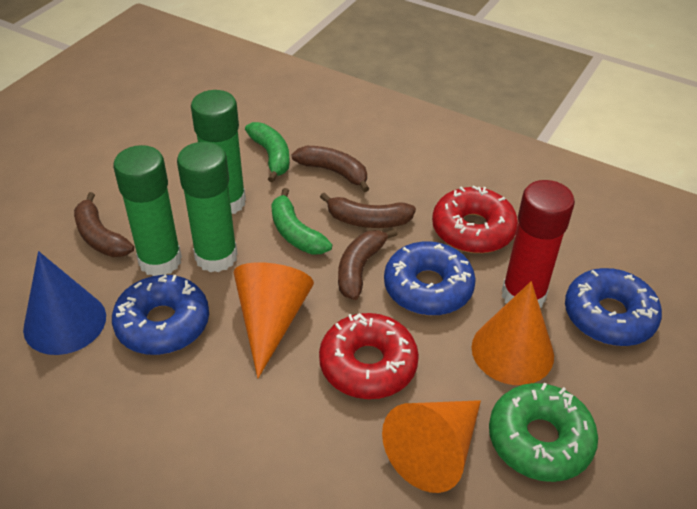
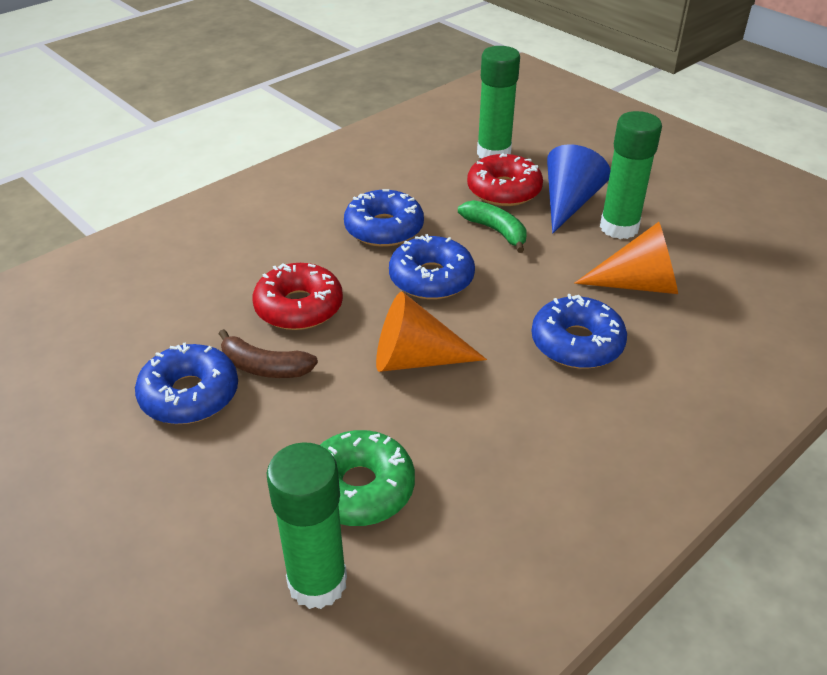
blue donut: 3 -> 4
brown banana: 4 -> 1
green banana: 2 -> 1
orange cone: 3 -> 2
red glue stick: 1 -> 0

